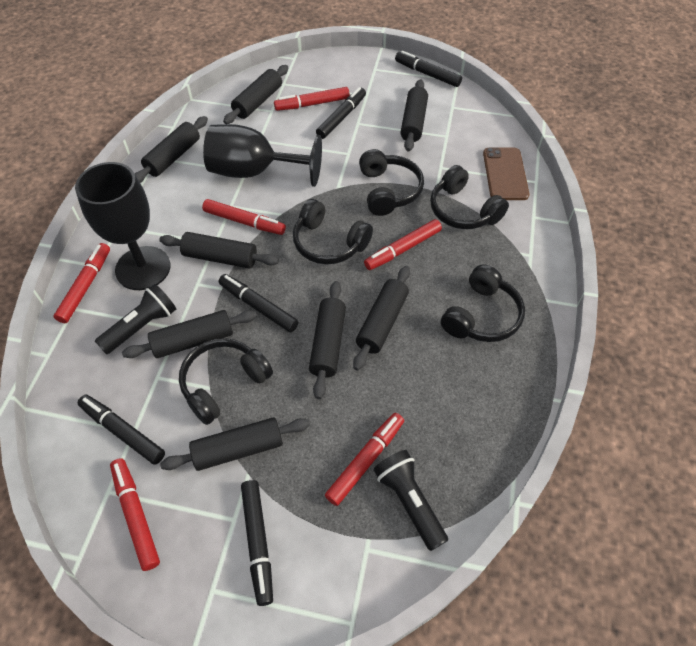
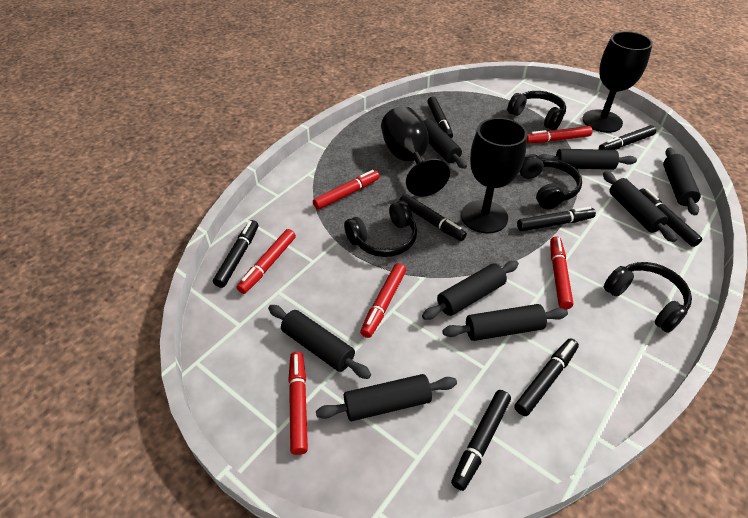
black flashlight: 2 -> 0
black goblet: 2 -> 3
black headphones: 5 -> 4
black marker: 5 -> 8
brown phone: 1 -> 0

